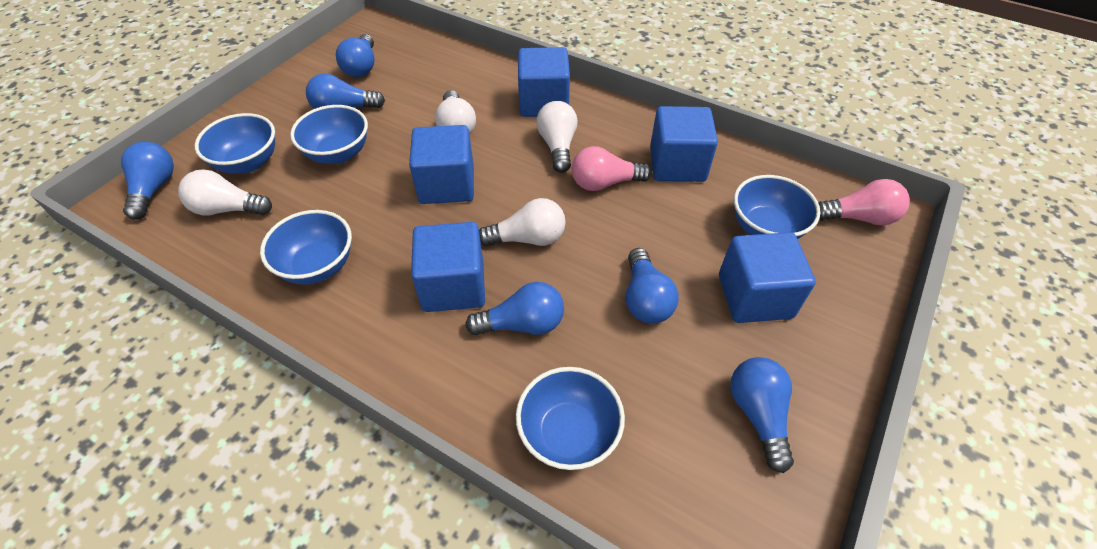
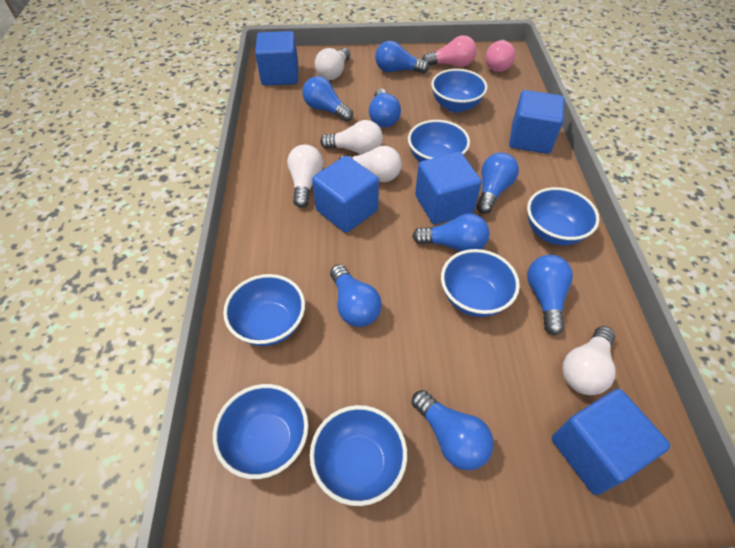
blue bowl: 5 -> 7
blue light bulb: 6 -> 8
white light bulb: 4 -> 5

